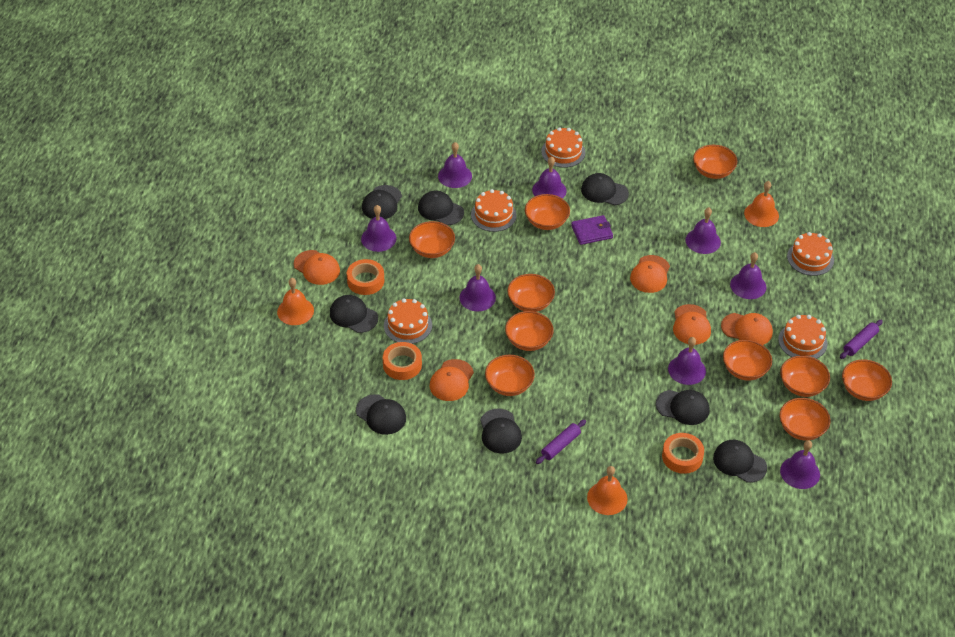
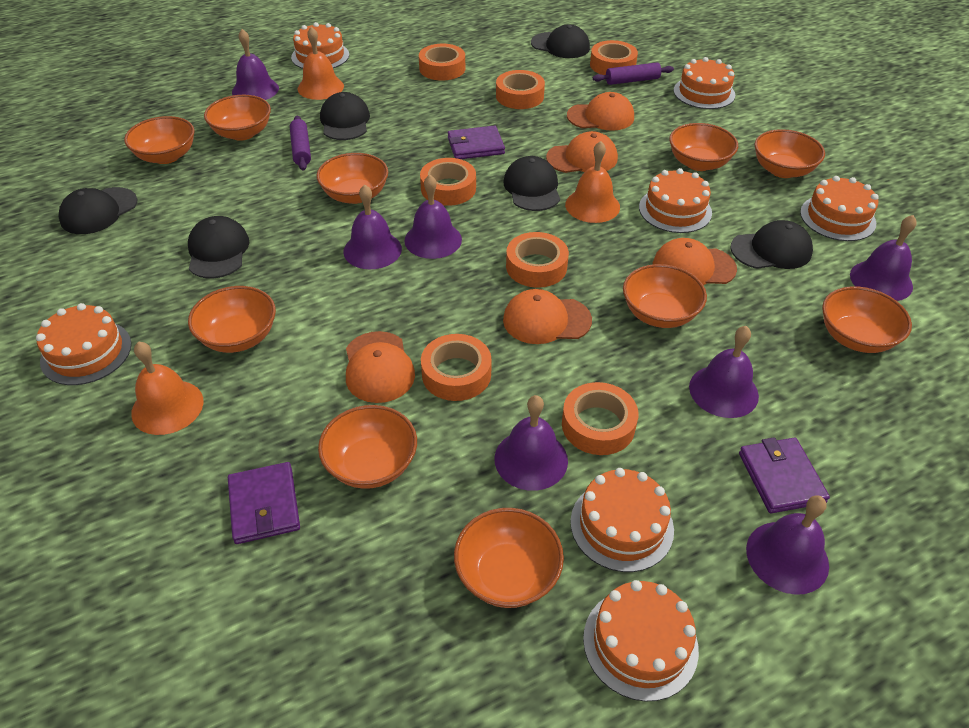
black cap: 8 -> 6
orange cake: 5 -> 7
orange tape: 3 -> 7
purple bell: 8 -> 7
purple wallet: 1 -> 3

